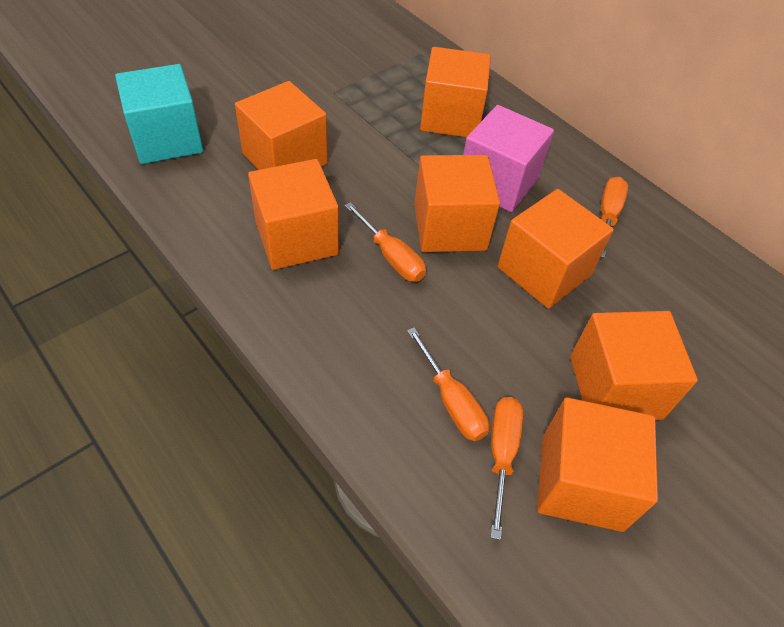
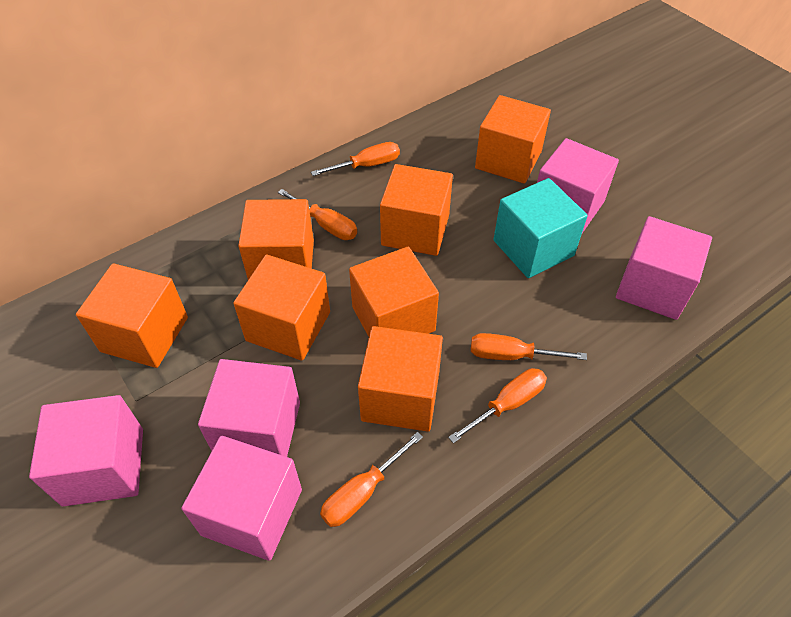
orange screwdriver: 4 -> 5
pink cube: 1 -> 5

